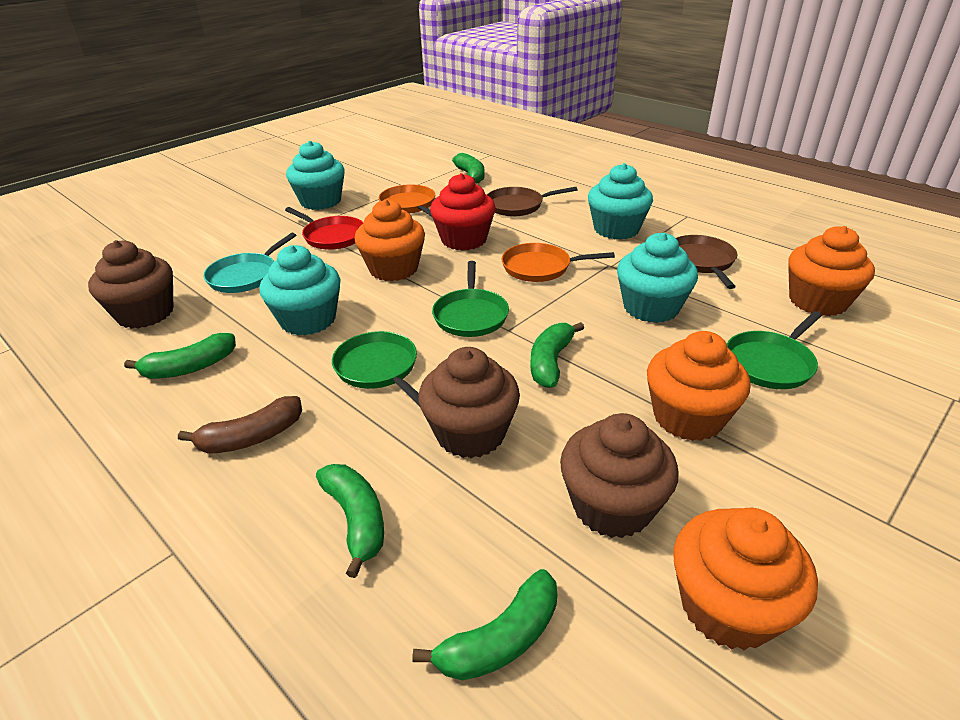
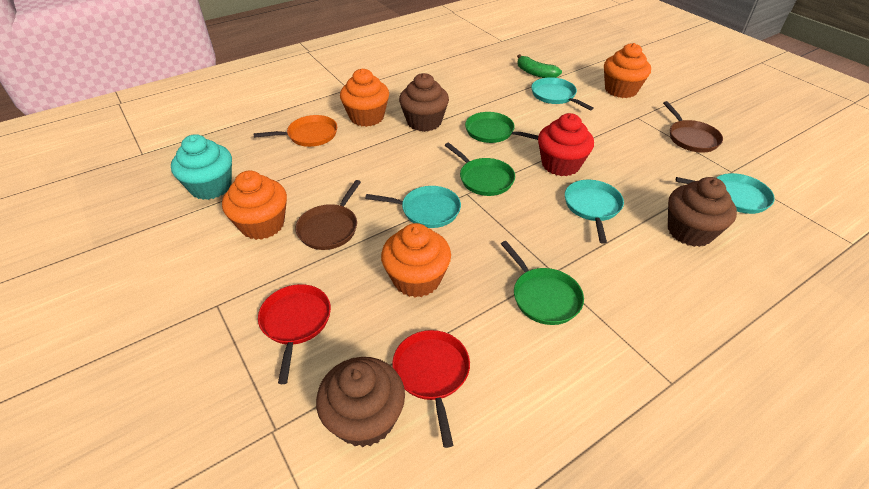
brown banana: 1 -> 0
green banana: 5 -> 1
orange pan: 2 -> 1
red pan: 1 -> 2
turquoise cupcake: 4 -> 1
turquoise pan: 1 -> 4

